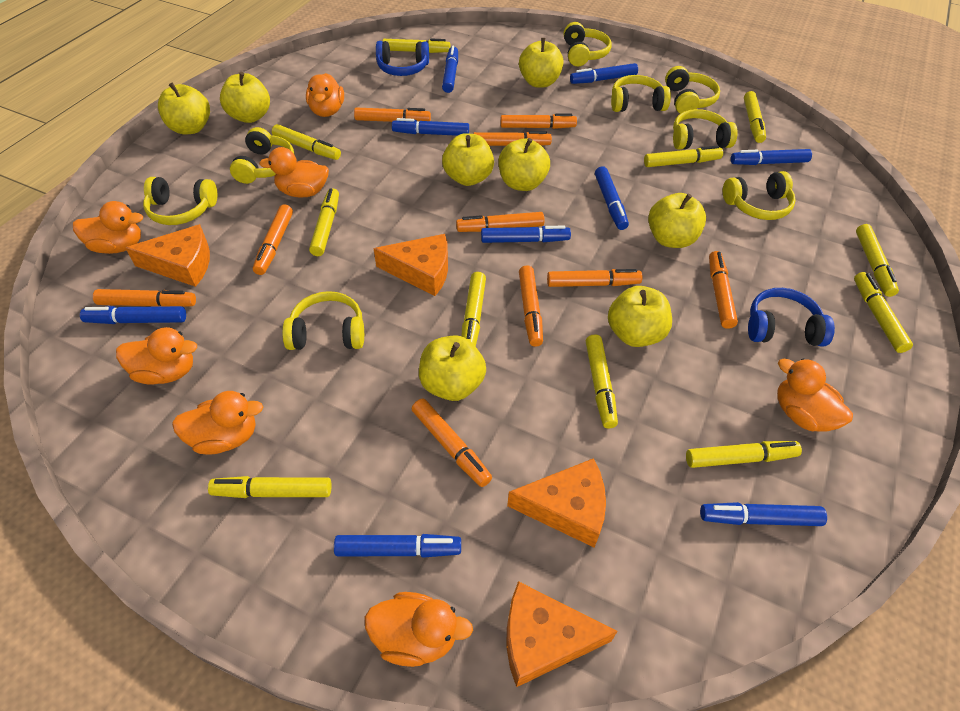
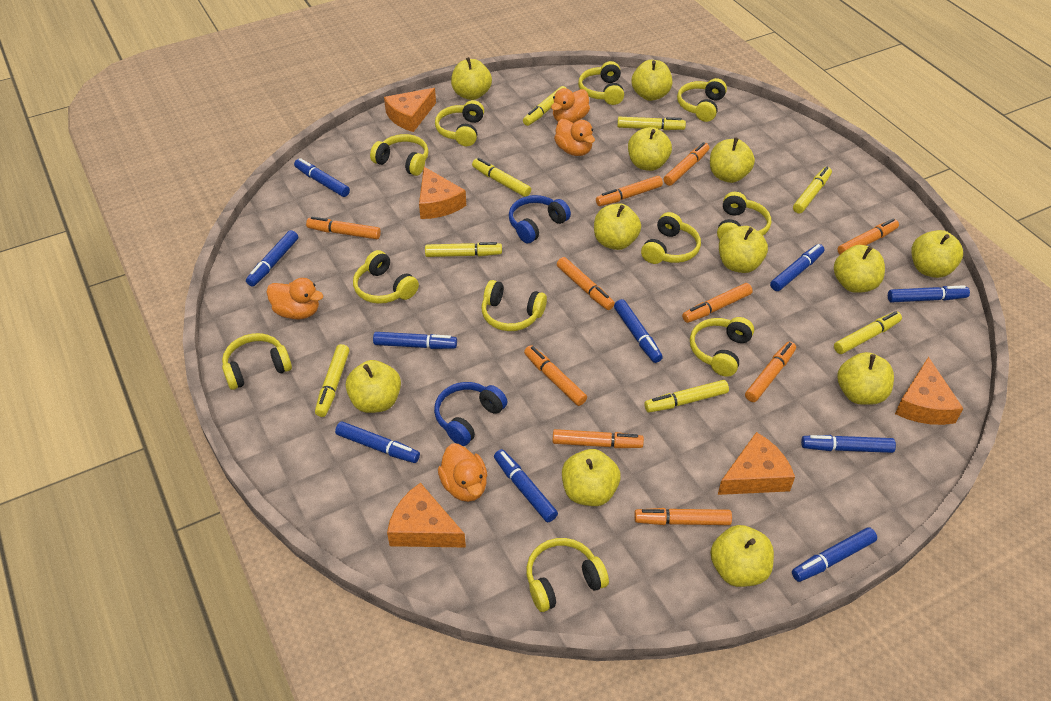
blue marker: 9 -> 10
orange cheese: 4 -> 5
orange duck: 7 -> 4
yellow apple: 8 -> 12
yellow headphones: 8 -> 11
yellow marker: 11 -> 8

